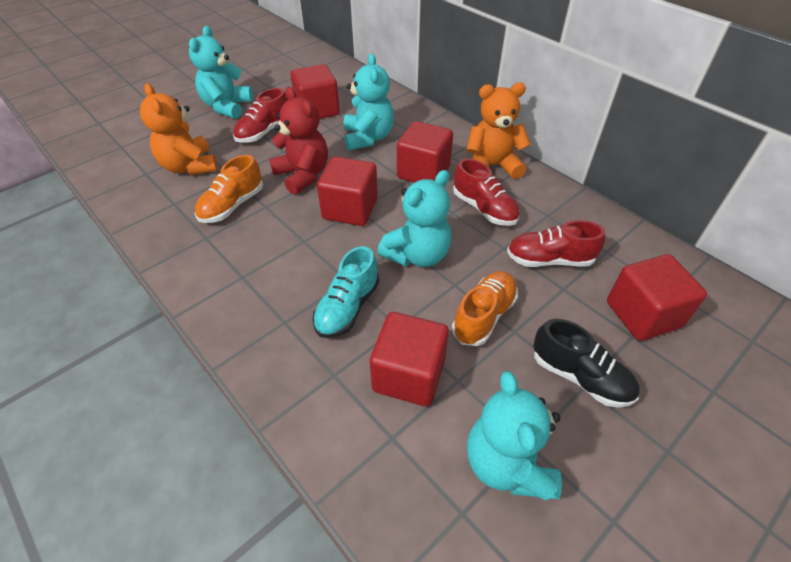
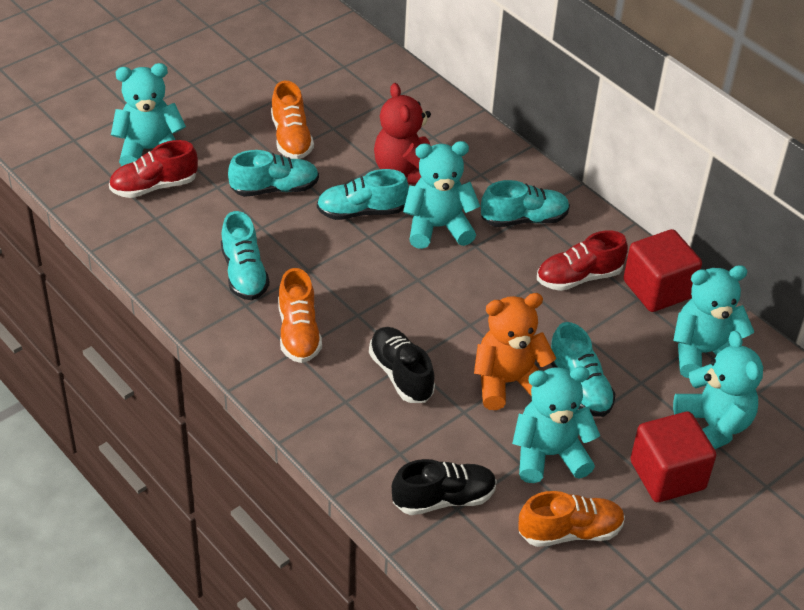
black shoe: 1 -> 2
orange shoe: 2 -> 3
orange teddy bear: 2 -> 1
red cube: 5 -> 2
red shoe: 3 -> 2
turquoise shoe: 1 -> 5
turquoise teddy bear: 4 -> 5

